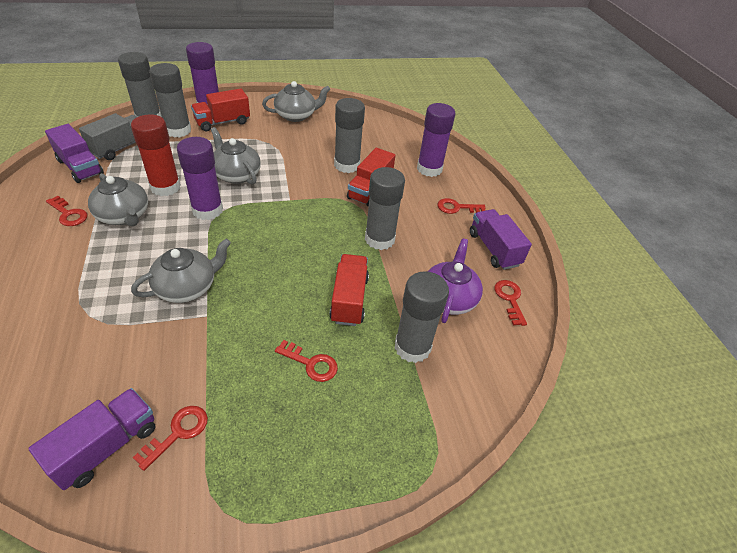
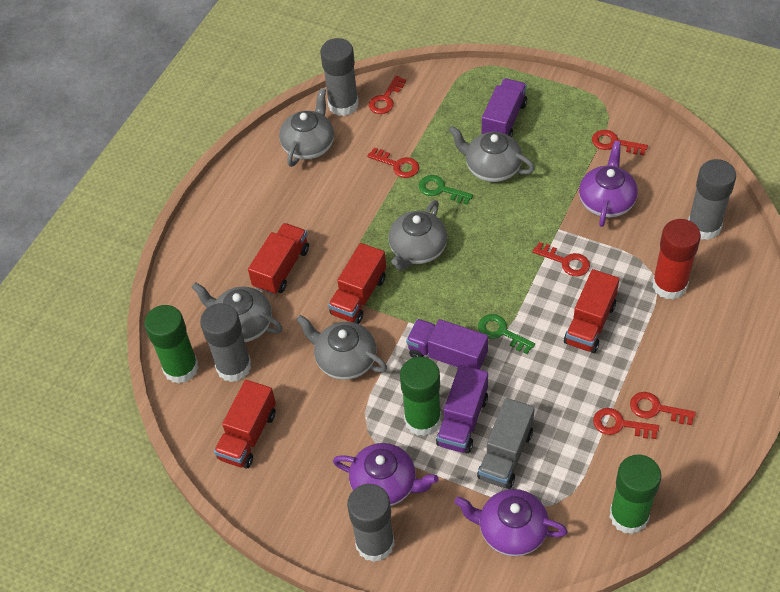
green glue stick: 0 -> 3
green key: 0 -> 2
grey glue stick: 5 -> 4
grey teapot: 4 -> 5
purple glue stick: 3 -> 0
purple teapot: 1 -> 3
red key: 5 -> 6
red truck: 3 -> 4

